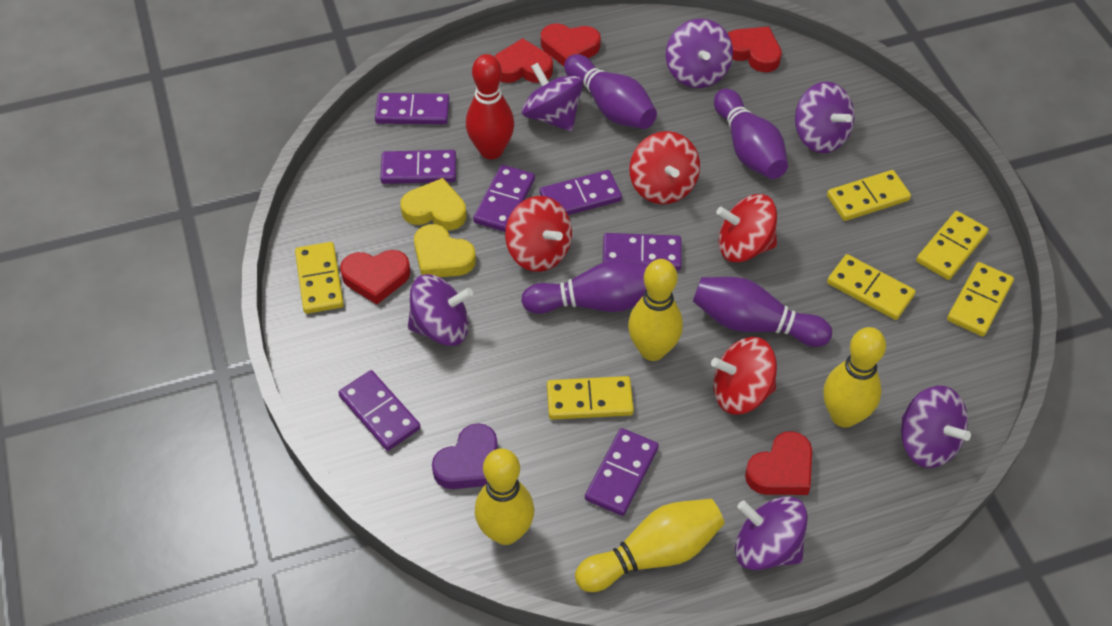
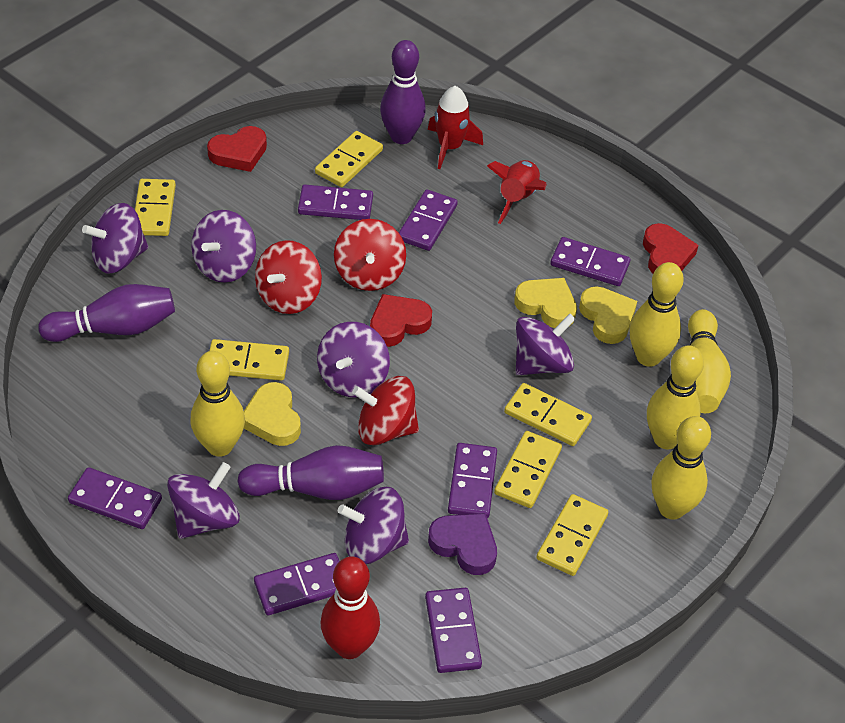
purple bowling pin: 4 -> 3
red heart: 5 -> 3
red rocket: 0 -> 2
red spinning top: 4 -> 3
yellow bowling pin: 4 -> 5
yellow heart: 2 -> 3

